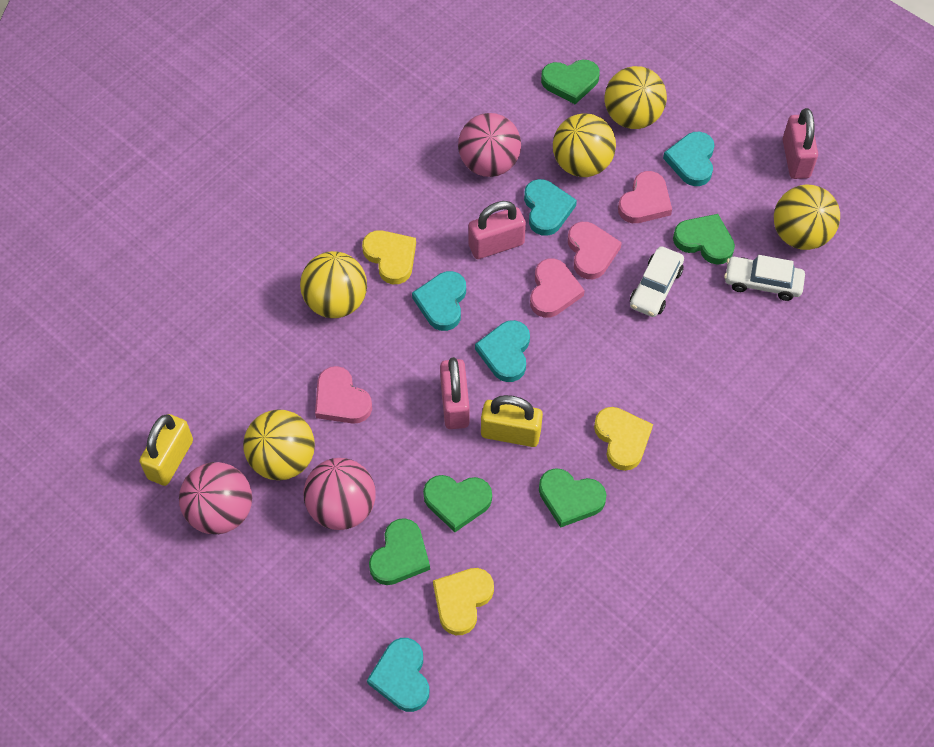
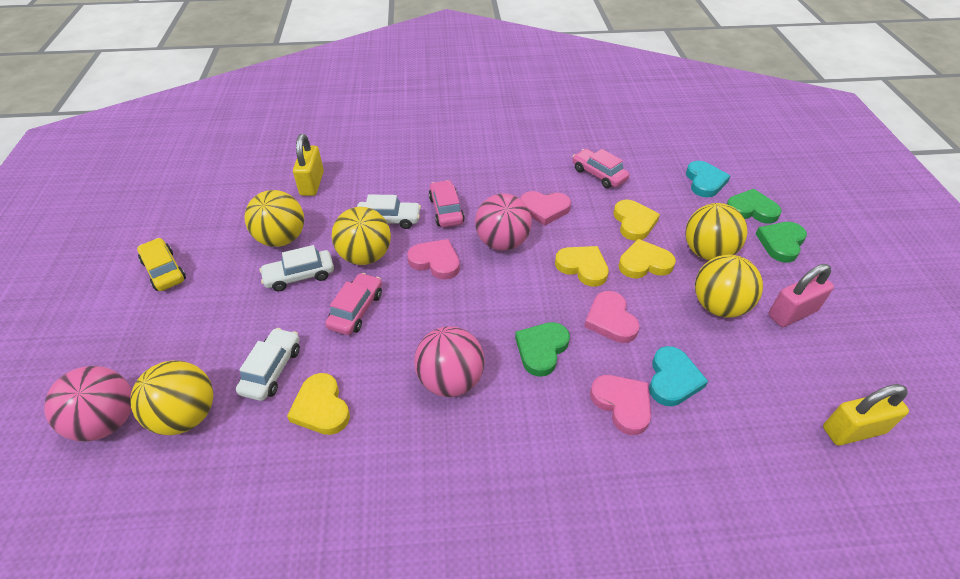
green heart: 5 -> 3
pink car: 0 -> 3
pink padlock: 3 -> 1
turquoise heart: 5 -> 2
white car: 2 -> 3
yellow car: 0 -> 1
yellow heart: 3 -> 4

